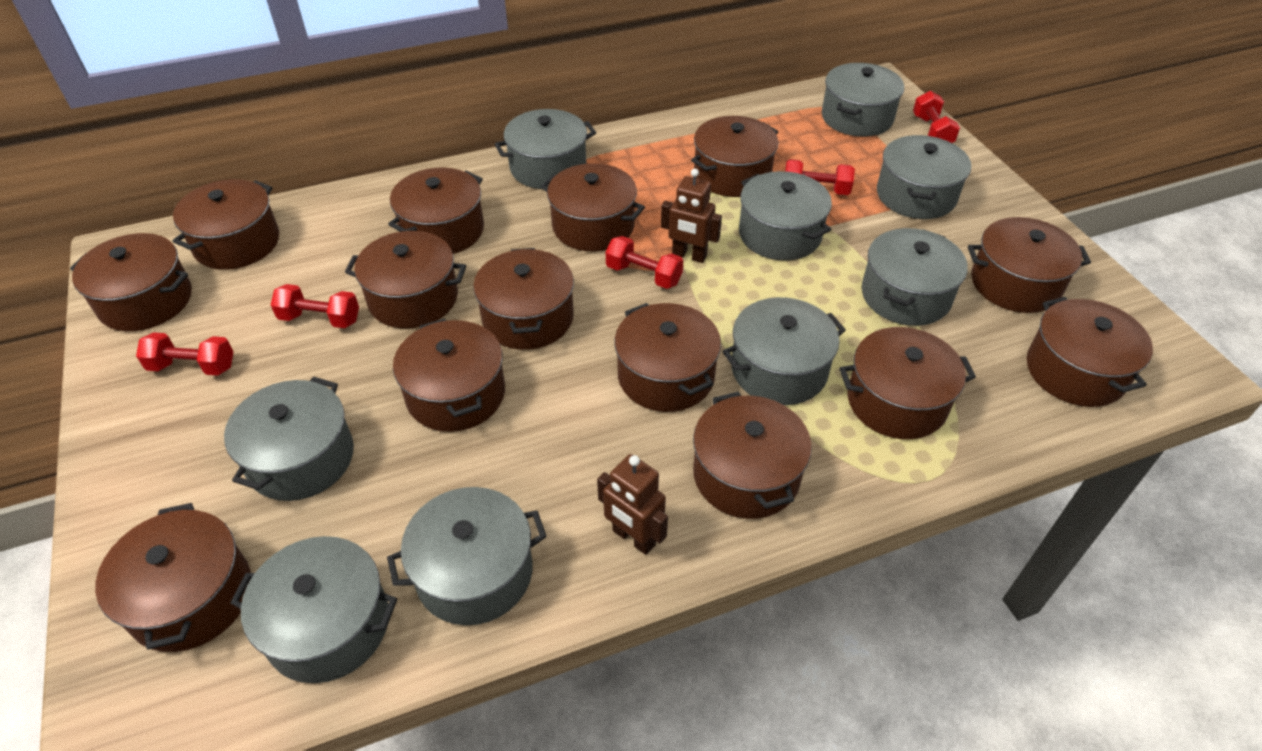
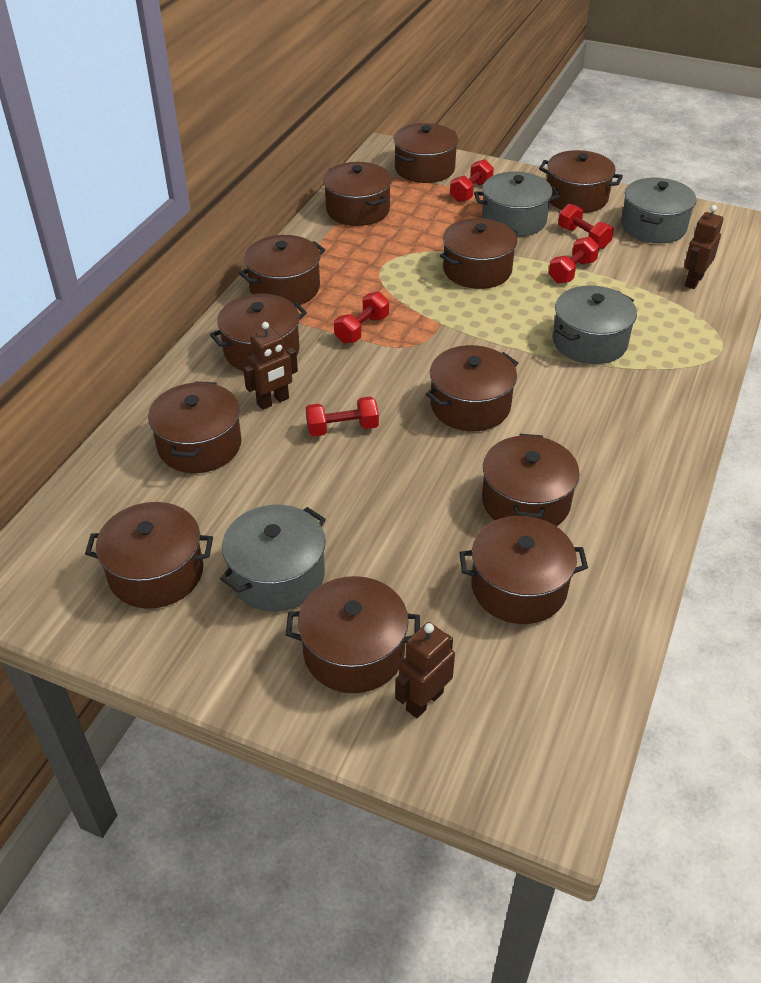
brown pot: 14 -> 12
brown robot: 2 -> 3
grey pot: 9 -> 4

